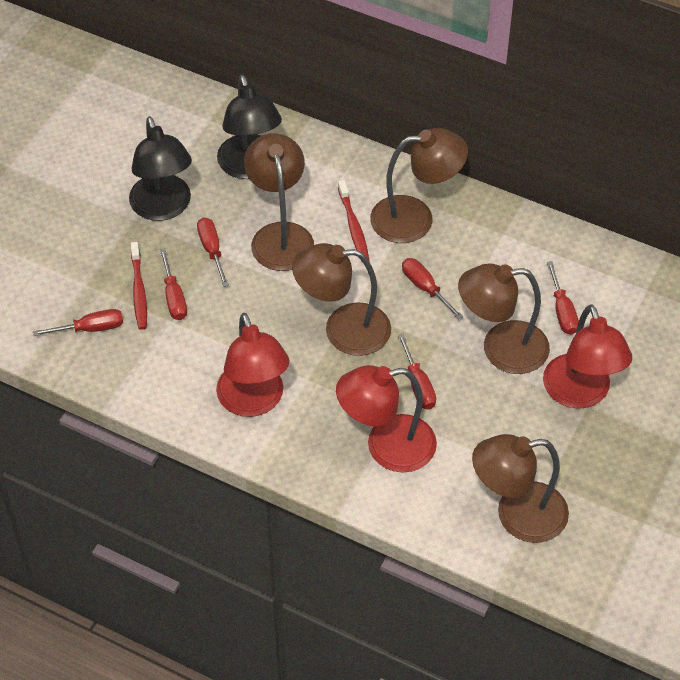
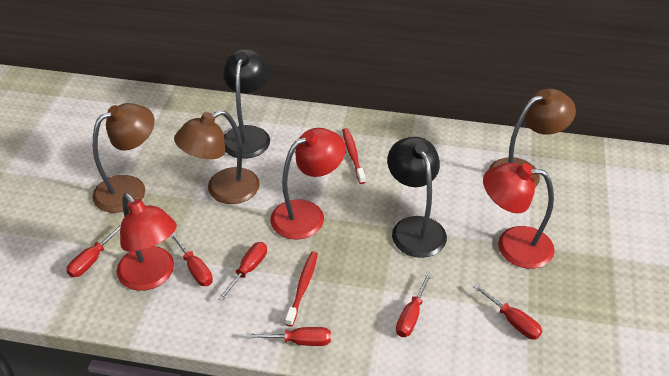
brown lamp: 5 -> 3

